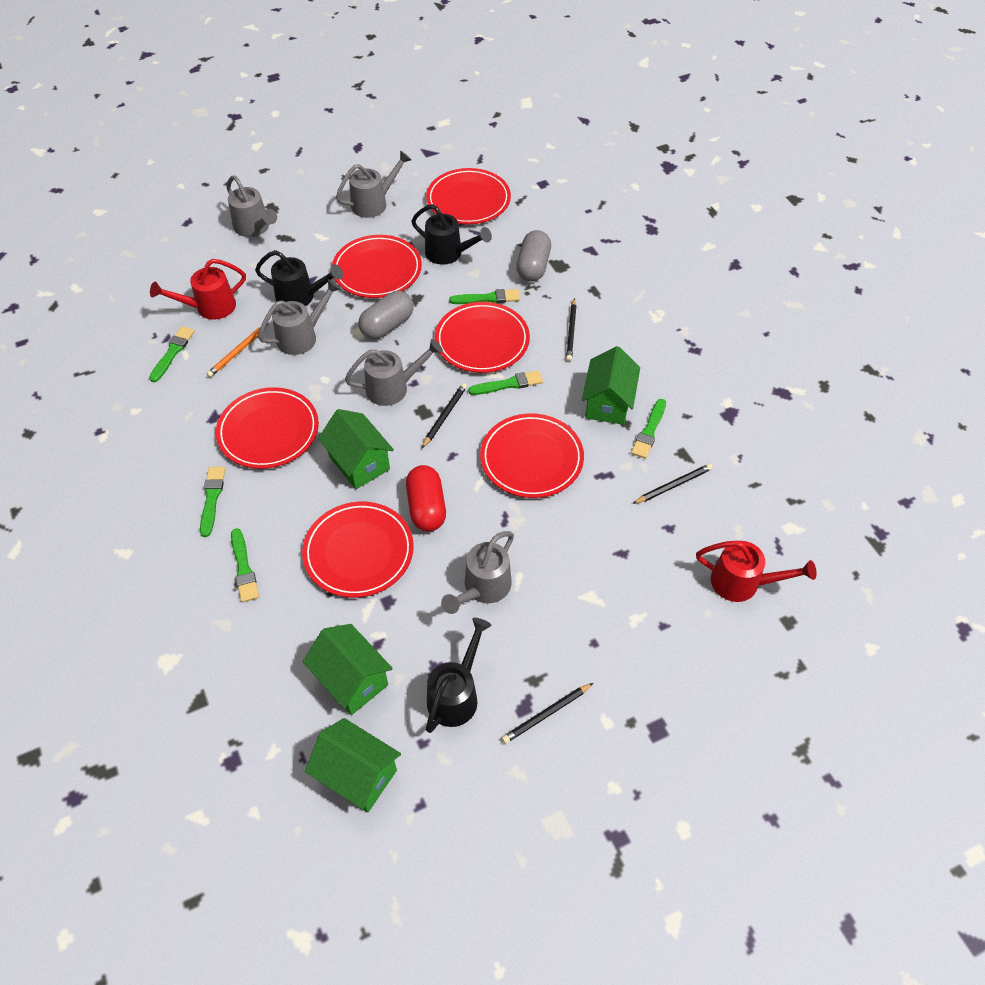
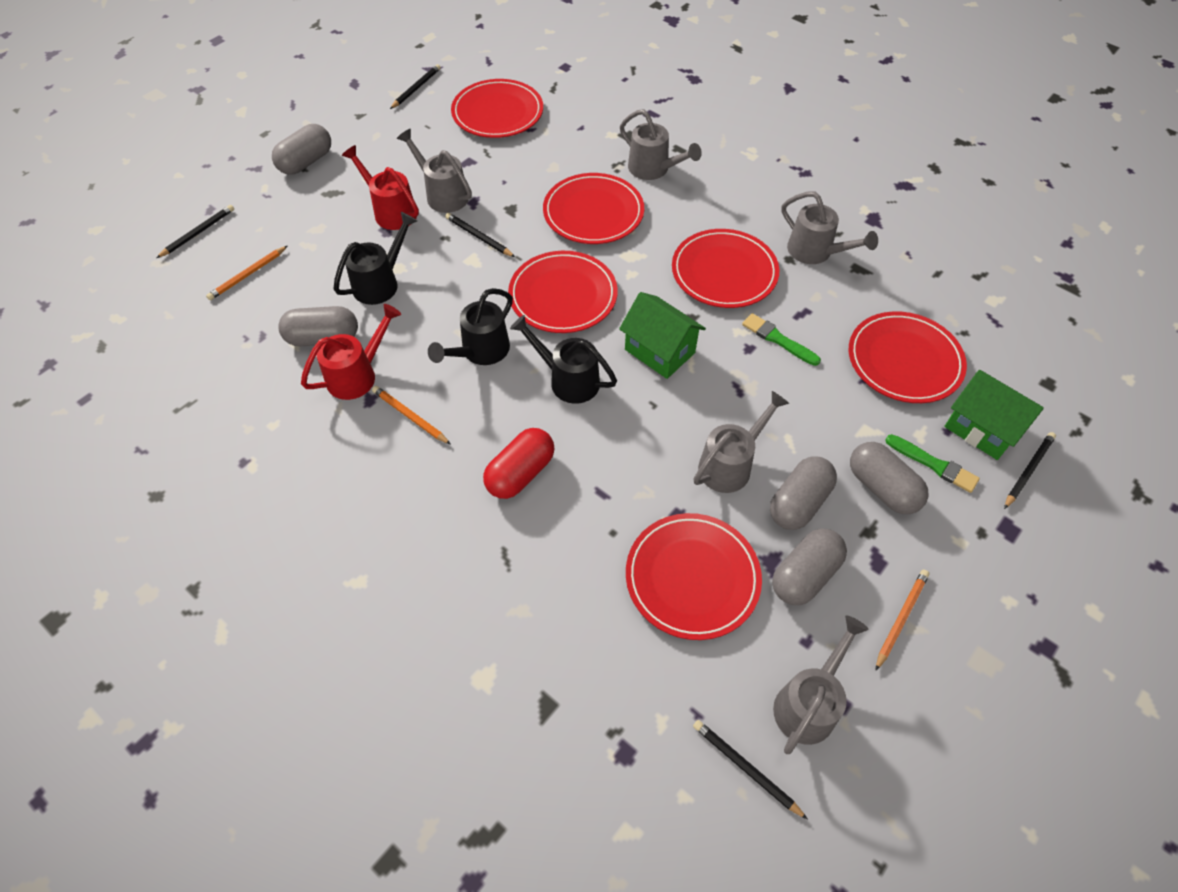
black pencil: 4 -> 5
green brush: 6 -> 2
green house: 4 -> 2
grey capsule: 2 -> 5
orange pencil: 1 -> 3

